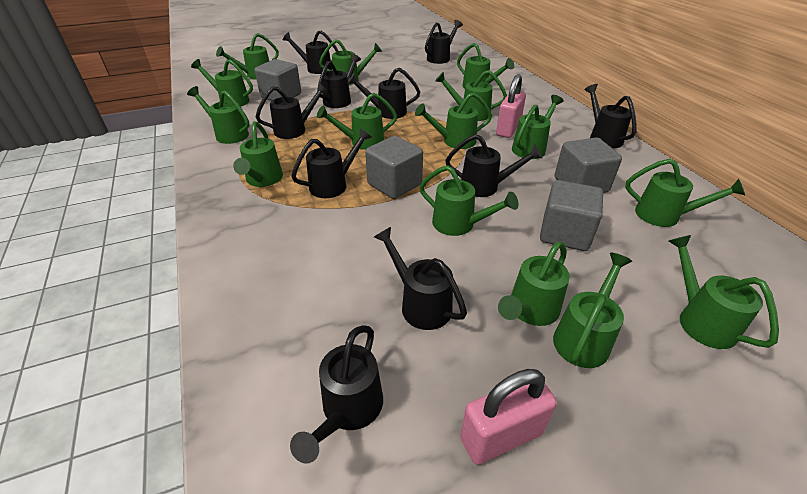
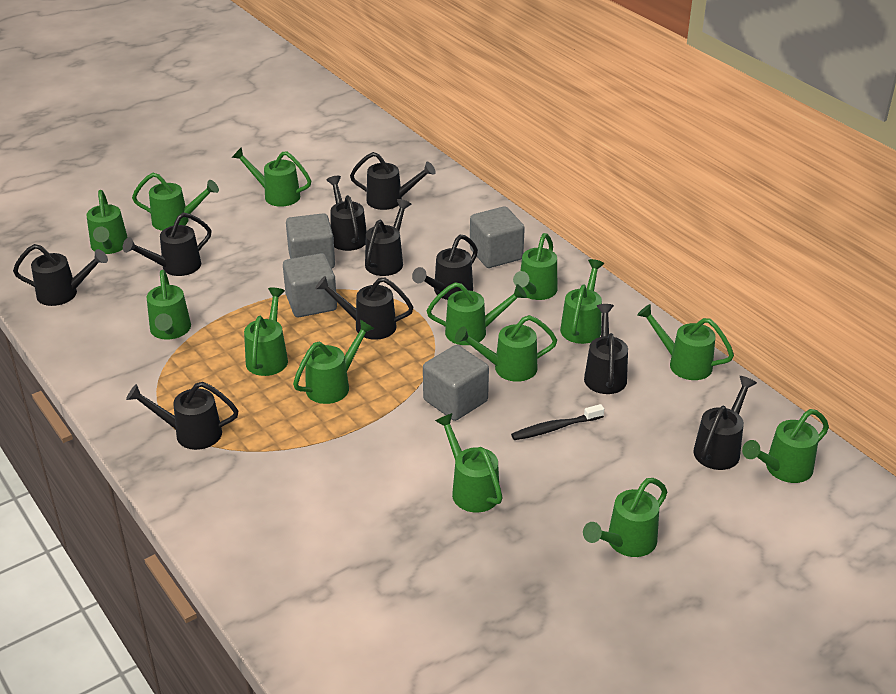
black toothbrush: 0 -> 1
green watering can: 15 -> 14
pink padlock: 2 -> 0

